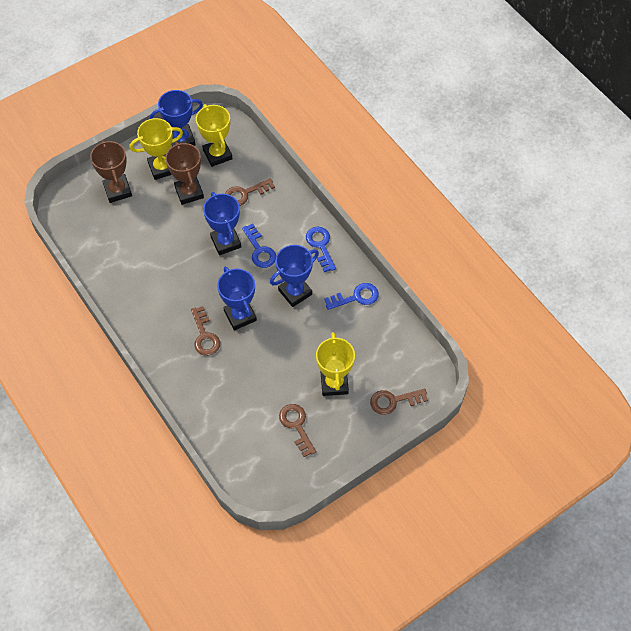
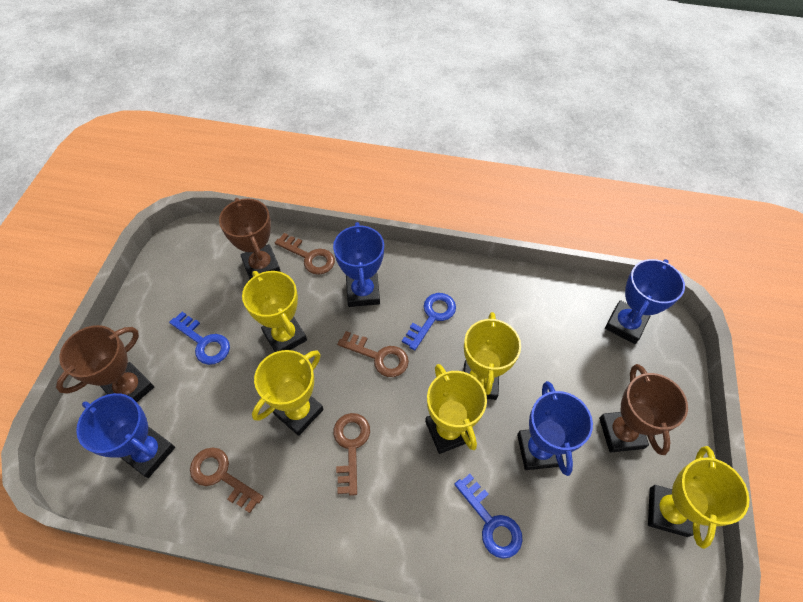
brown trophy: 2 -> 3
yellow trophy: 3 -> 5

